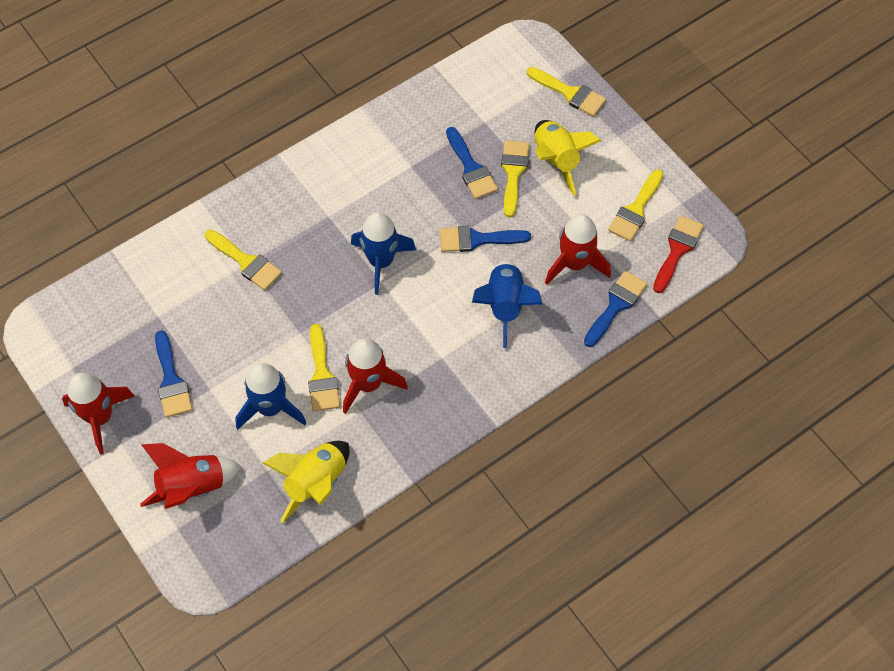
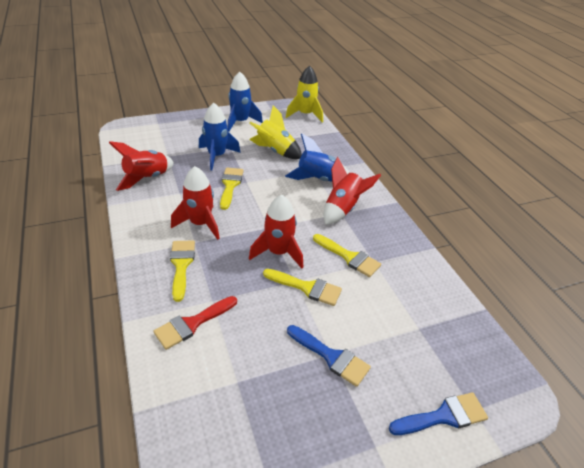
blue brush: 4 -> 2
yellow brush: 5 -> 4

